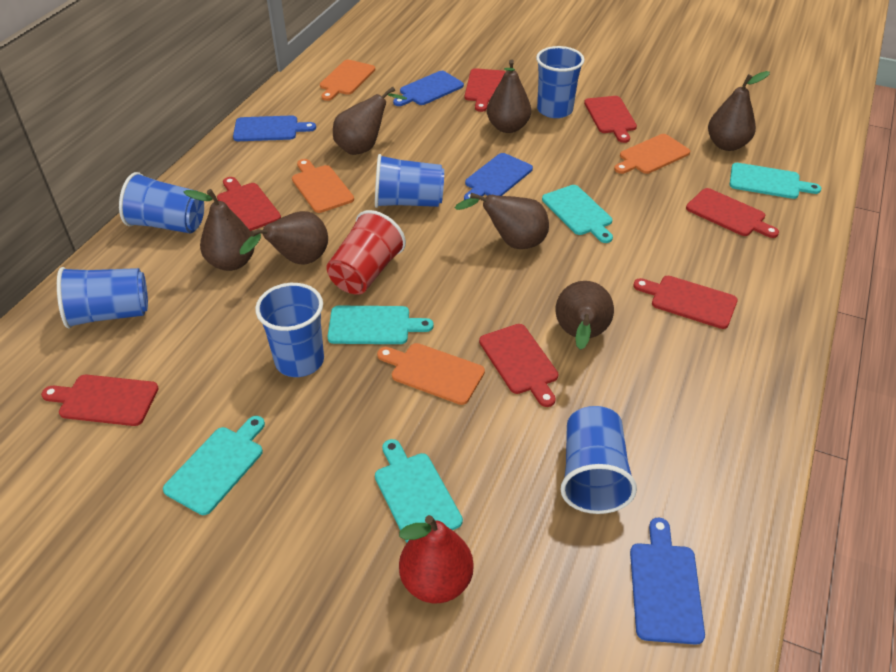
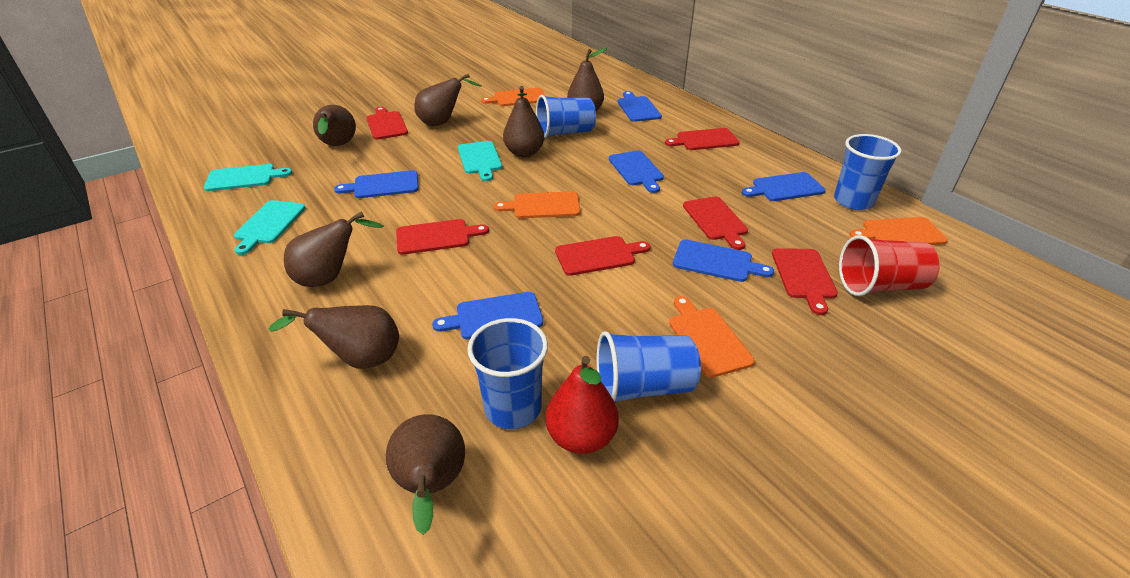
blue cup: 6 -> 4
blue cutting board: 4 -> 6
red cutting board: 7 -> 6
turquoise cutting board: 5 -> 3

